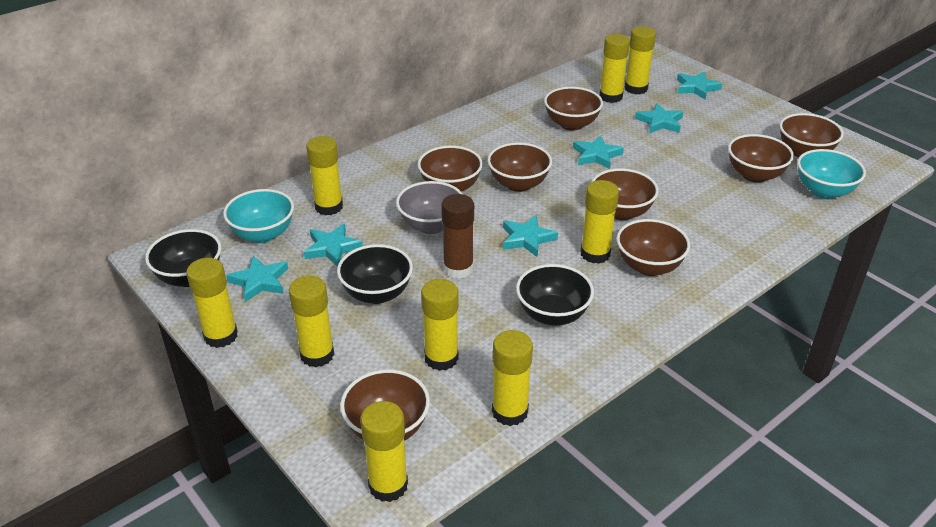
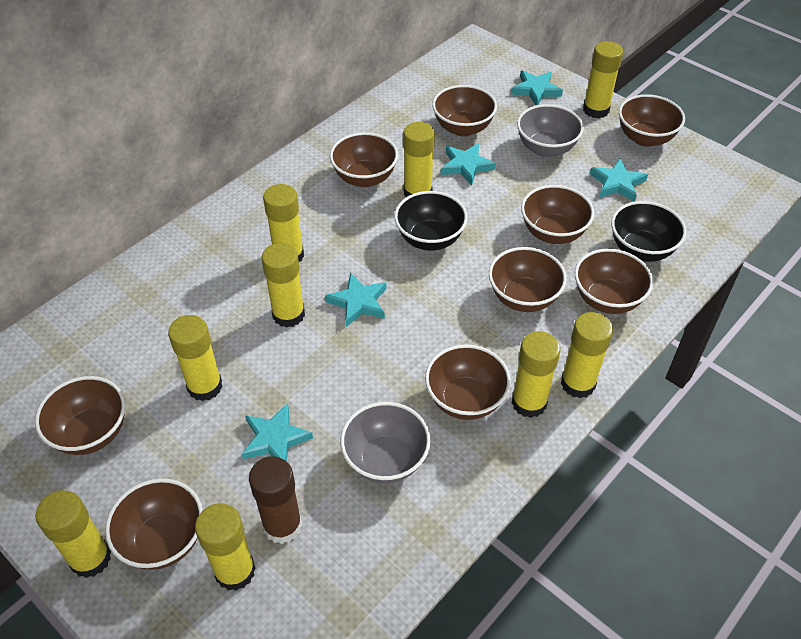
black bowl: 3 -> 2
brown bowl: 8 -> 9
grey bowl: 1 -> 2
turquoise bowl: 2 -> 0
turquoise star: 6 -> 5

